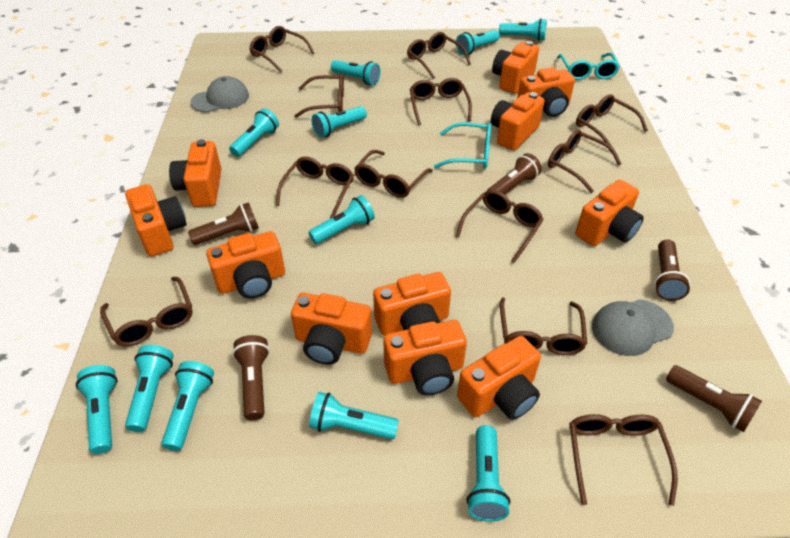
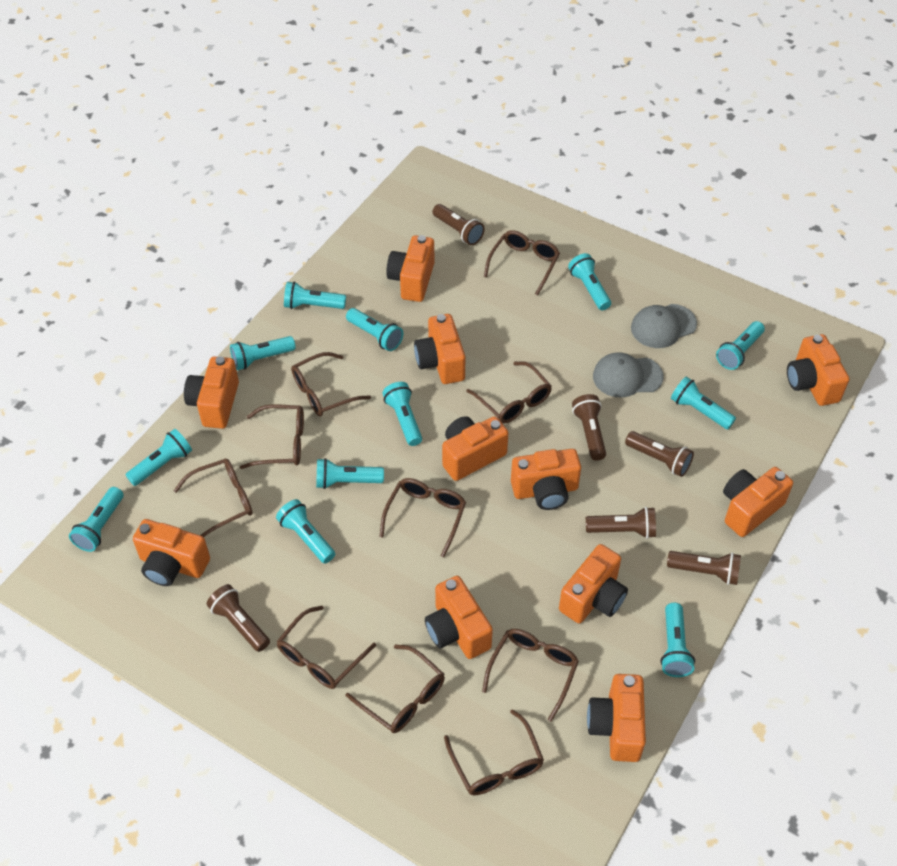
brown flashlight: 5 -> 6
brown glasses: 12 -> 10
turquoise flashlight: 11 -> 12
turquoise glasses: 2 -> 0

